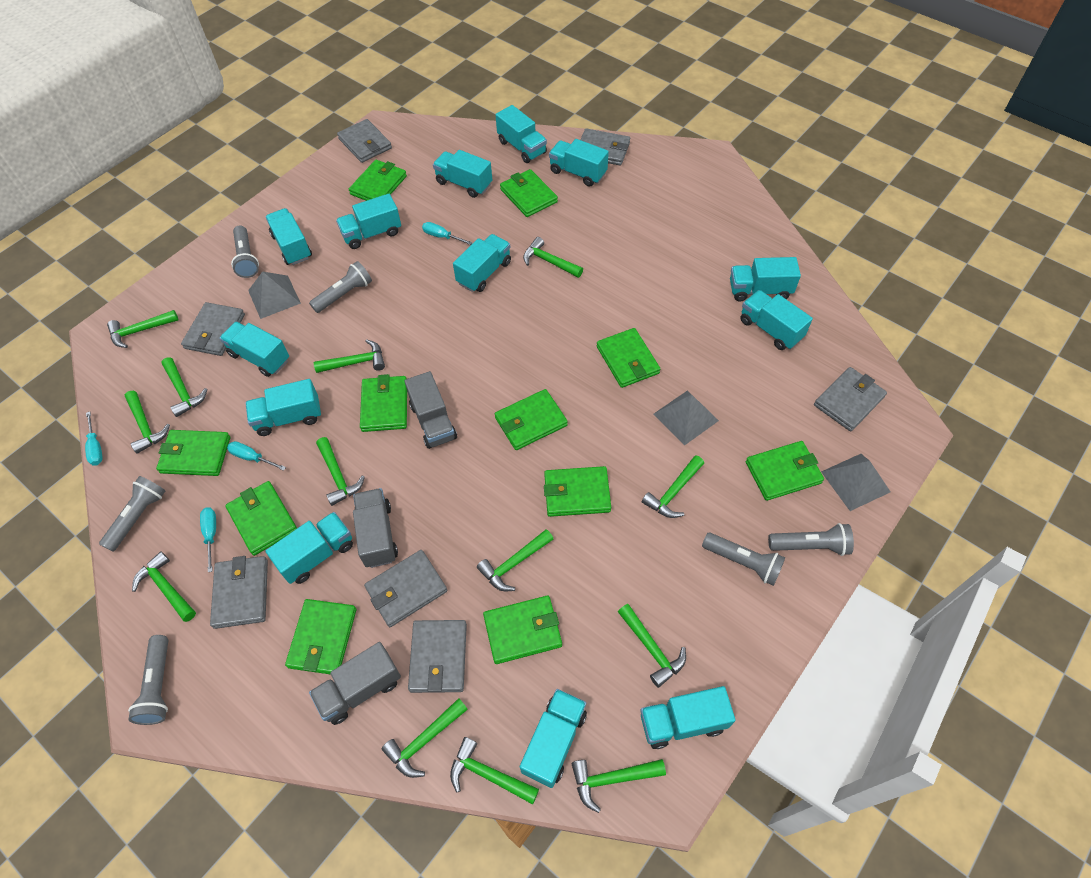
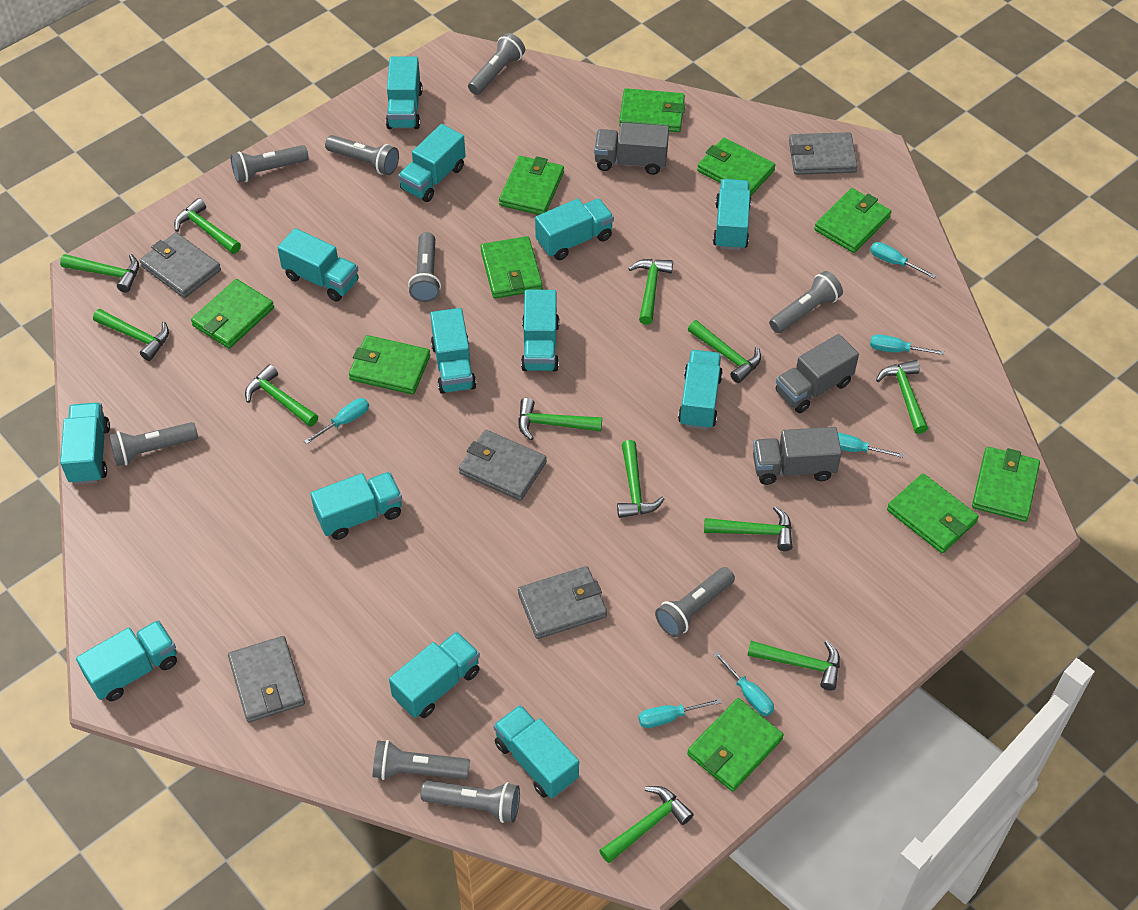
green hammer: 13 -> 12
green wallet: 11 -> 10
grey flashlight: 6 -> 9
grey pyramid: 3 -> 0
grey wallet: 7 -> 5
turquoise screwdriver: 4 -> 6

